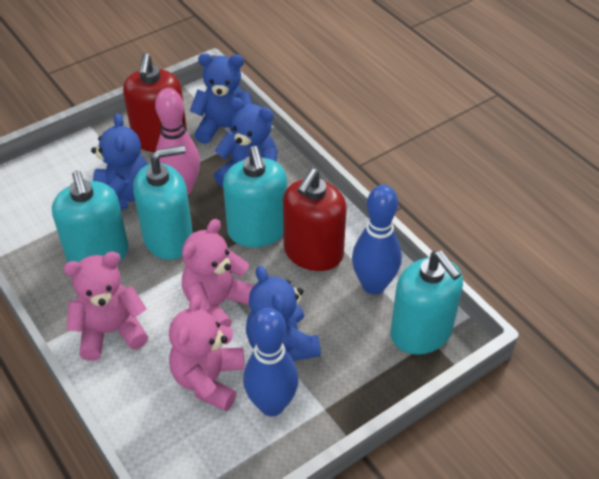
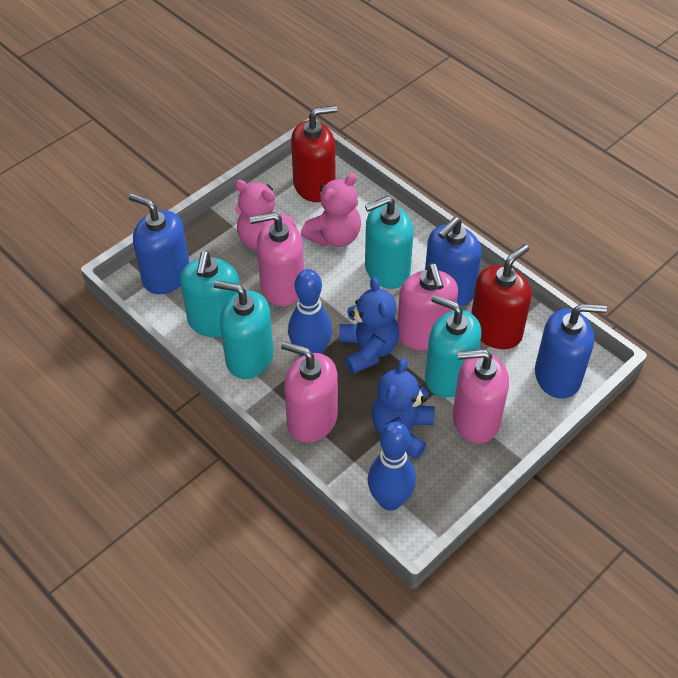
blue soap dispenser: 0 -> 3
blue teddy bear: 4 -> 2
pink bowling pin: 1 -> 0
pink soap dispenser: 0 -> 4
pink teddy bear: 3 -> 2

